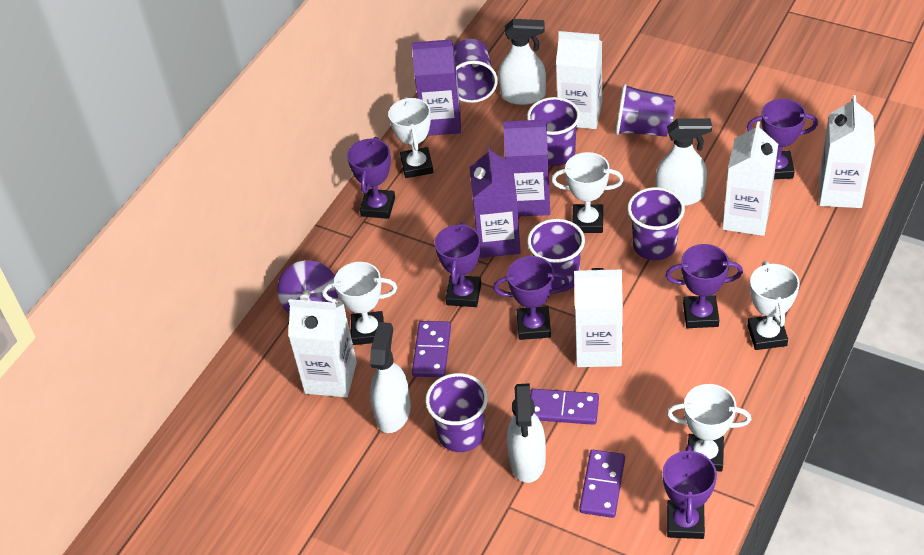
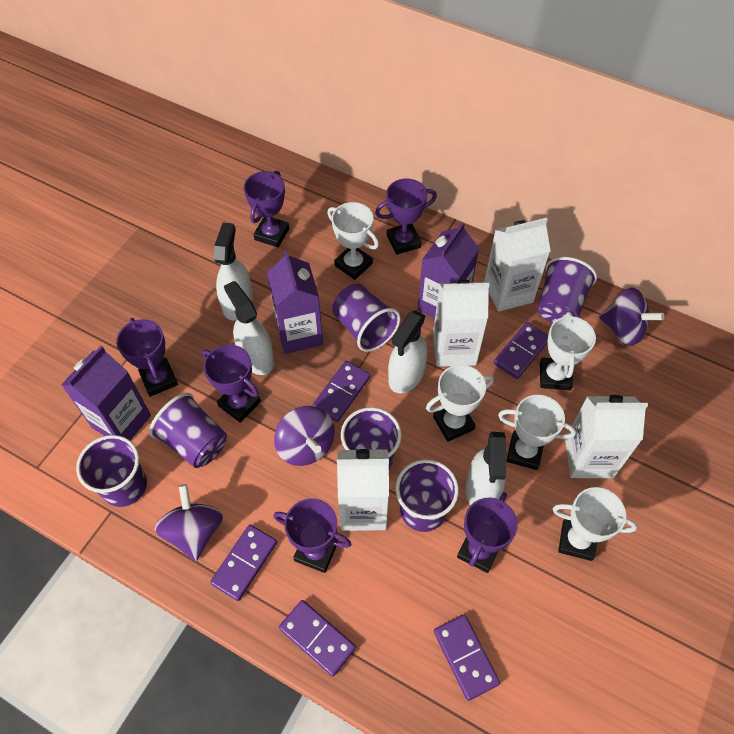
purple domino: 3 -> 5
purple spinning top: 1 -> 3
white carton: 5 -> 4

